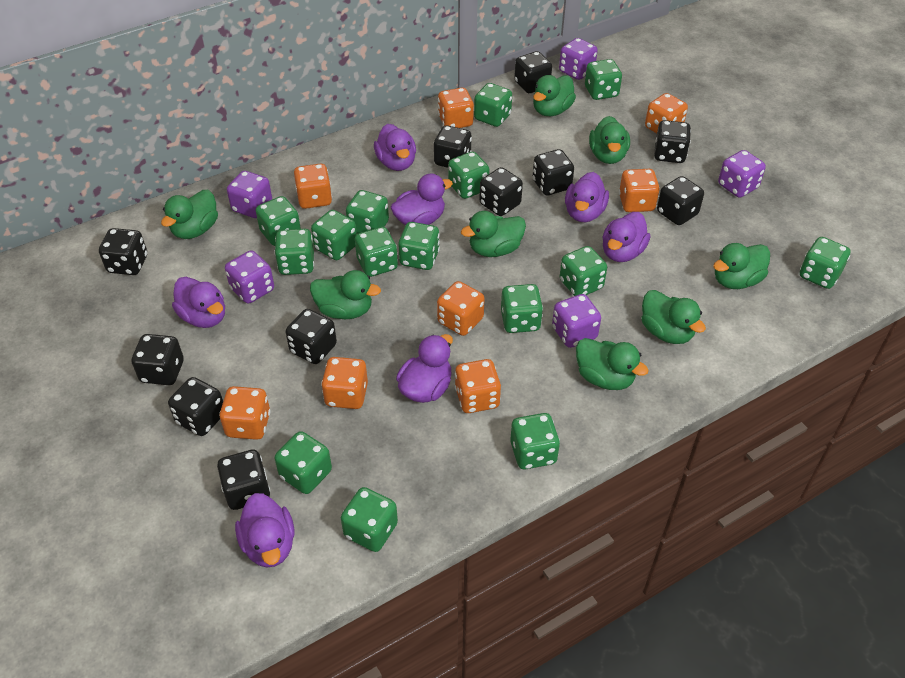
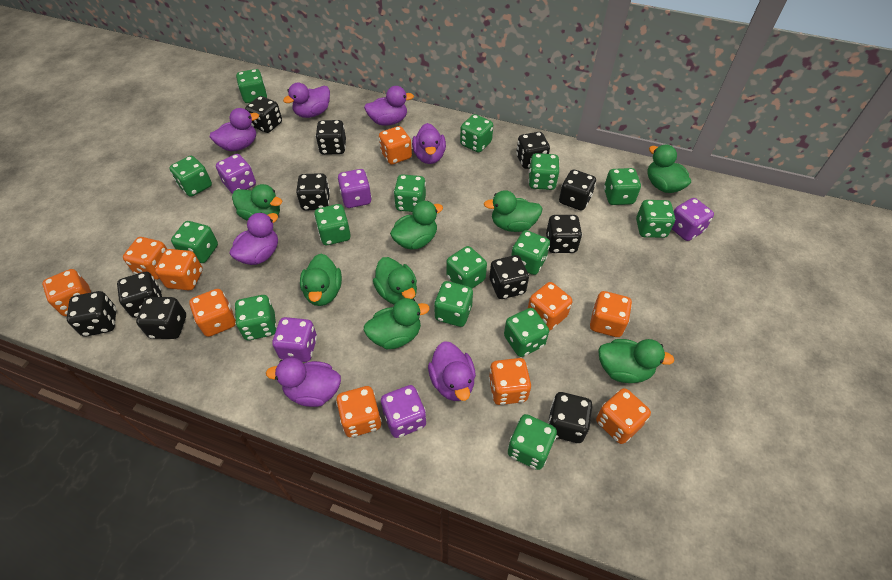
orange dice: 8 -> 10

